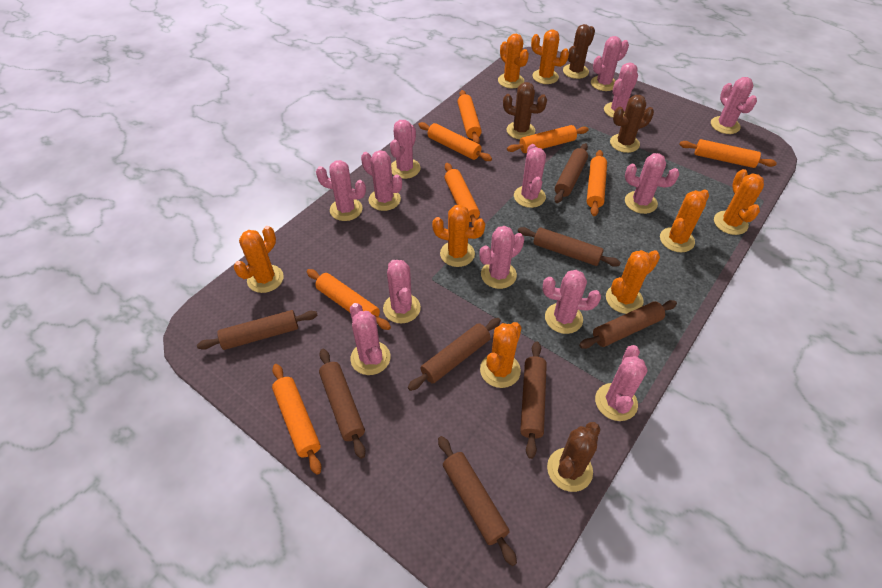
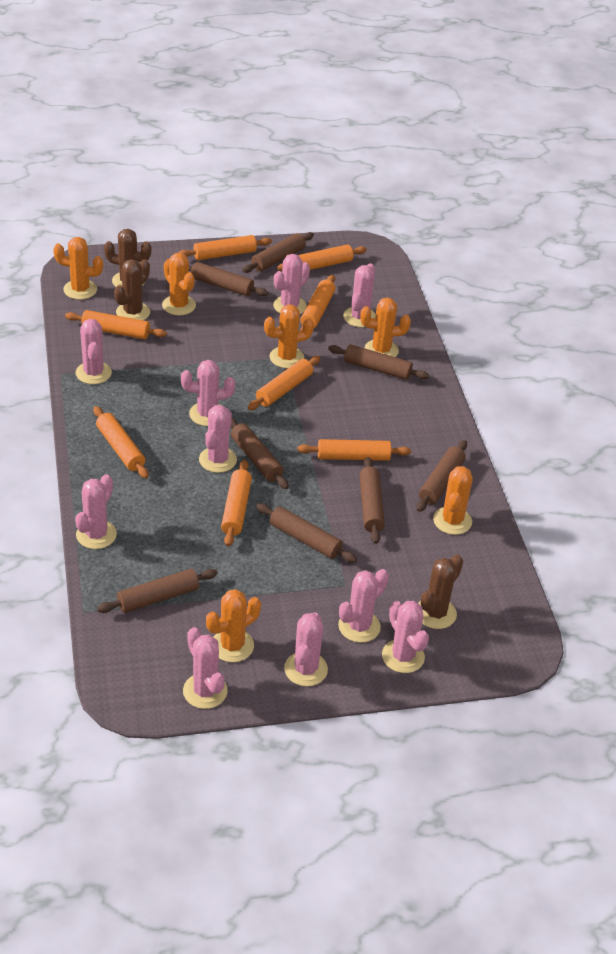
brown cactus: 4 -> 3
orange cactus: 8 -> 6
pink cactus: 13 -> 10

